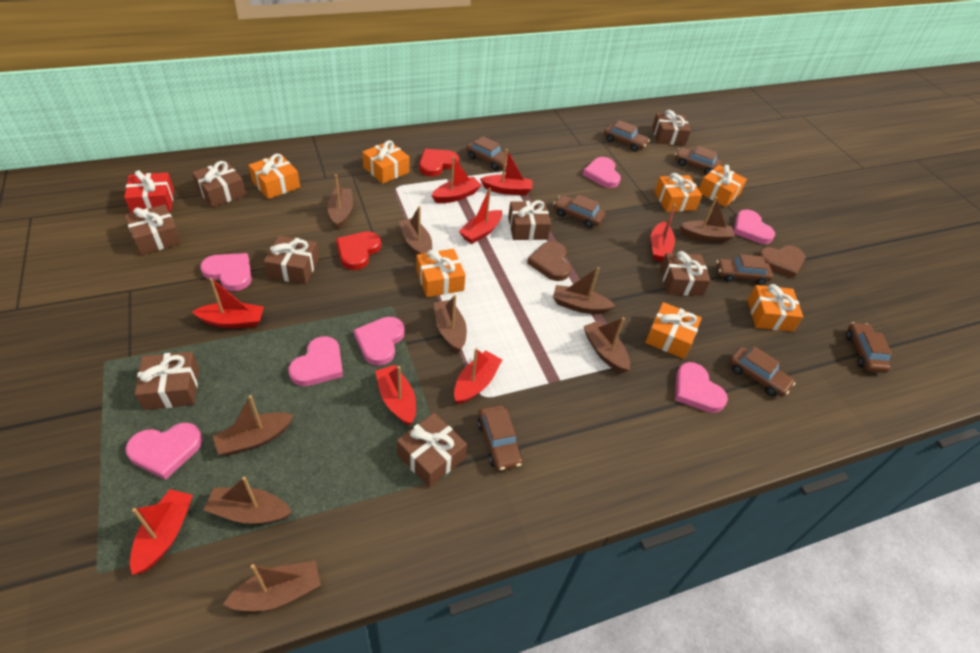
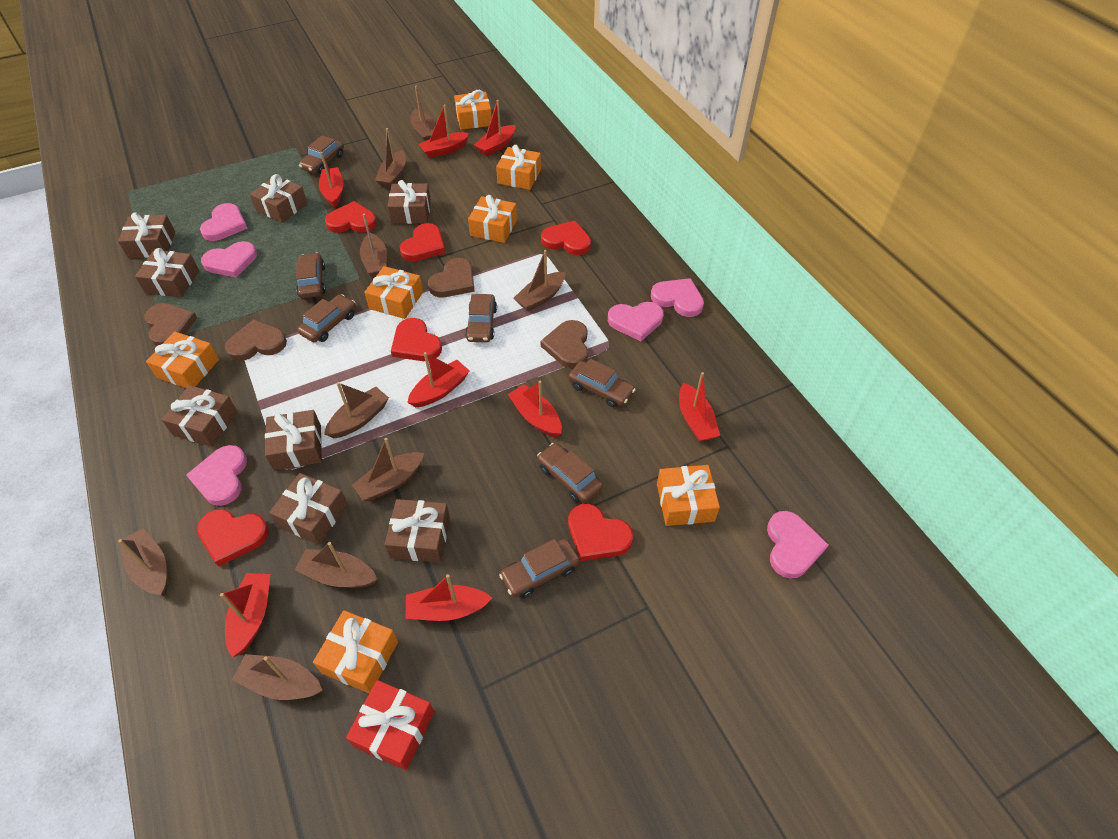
brown car: 8 -> 7
brown heart: 2 -> 4
pink heart: 7 -> 6
red heart: 2 -> 6

